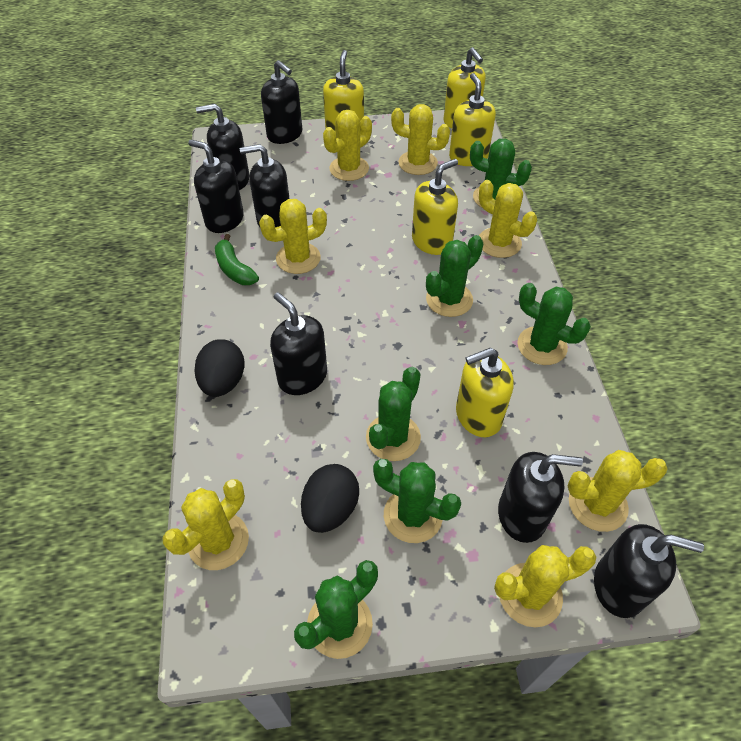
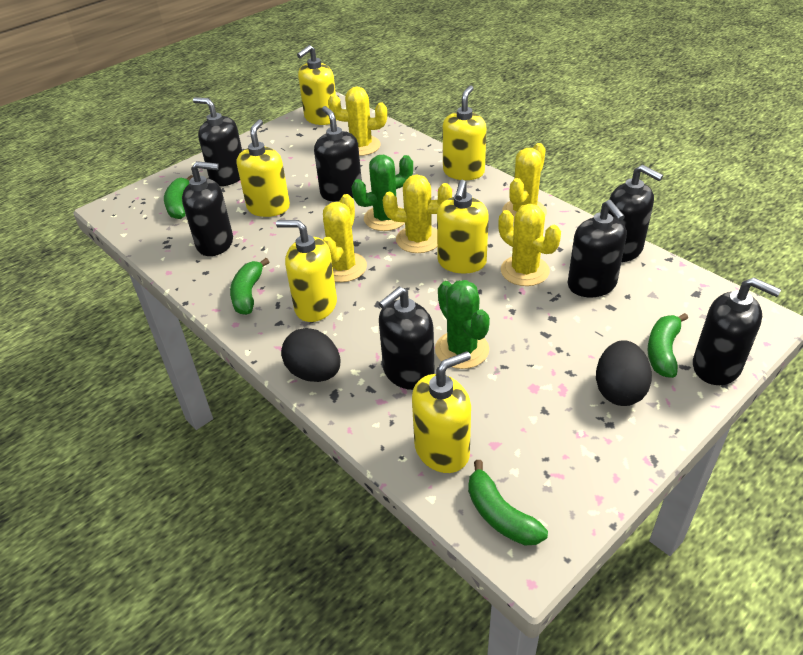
green banana: 1 -> 4
green cactus: 6 -> 2
yellow cactus: 7 -> 5
yellow soap dispenser: 5 -> 6

